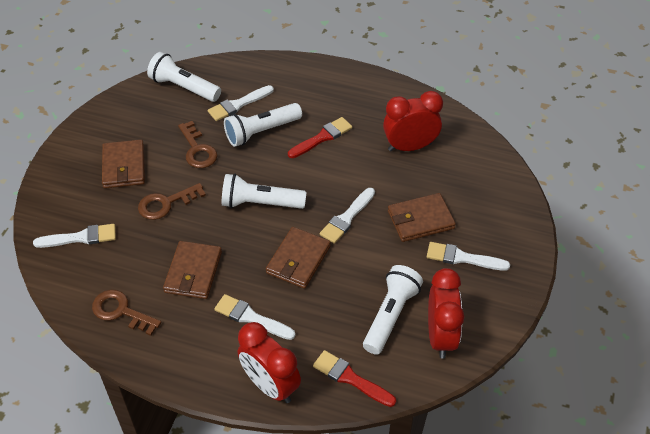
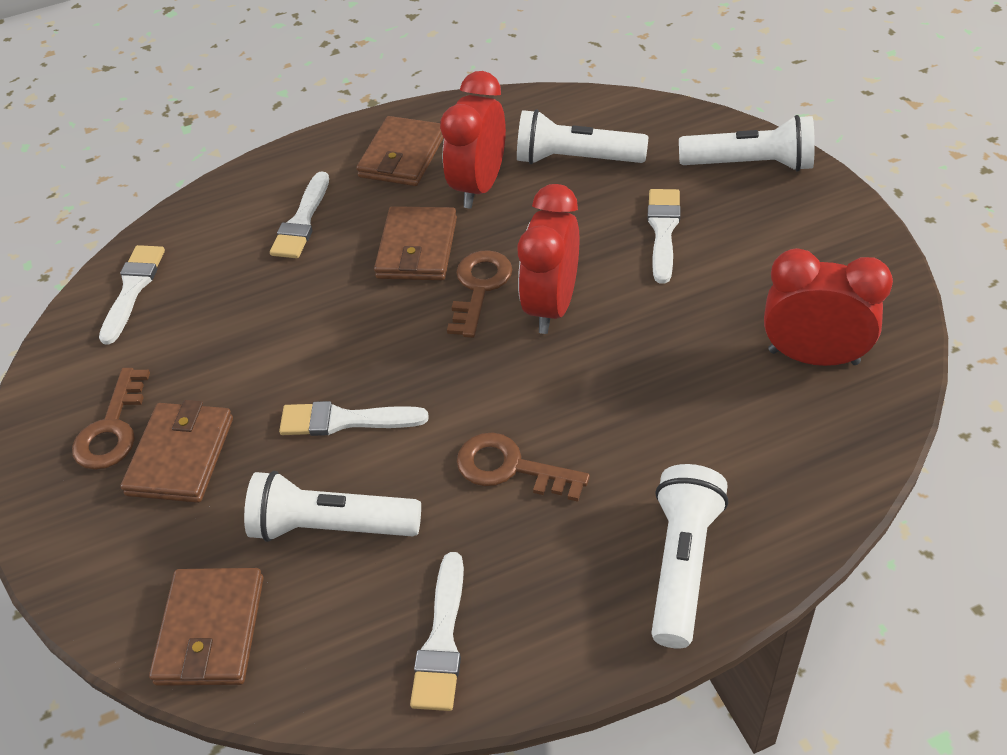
red brush: 2 -> 0

